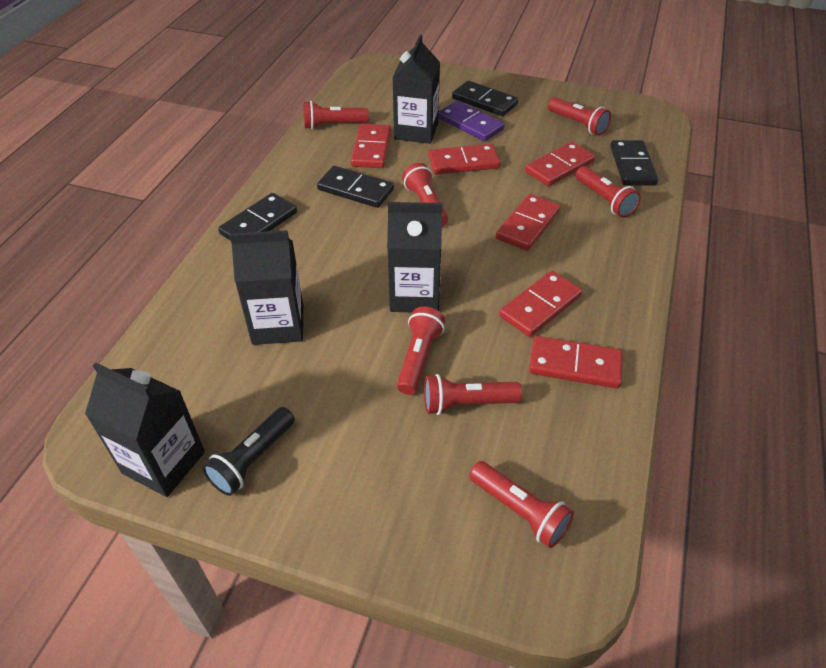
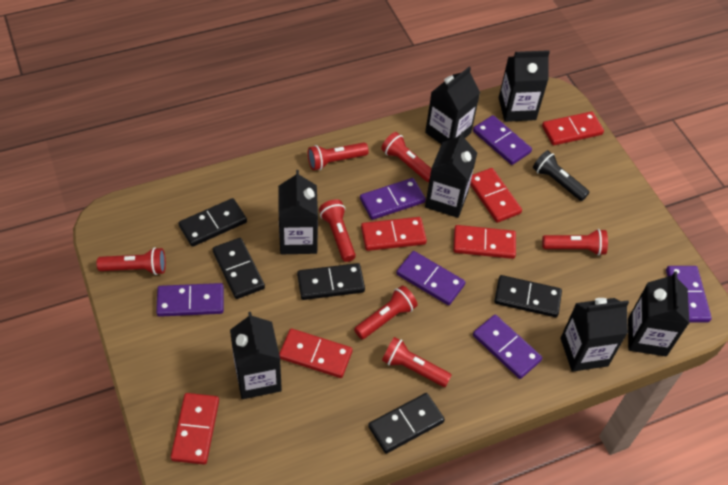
black carton: 4 -> 7
black domino: 4 -> 5
purple domino: 1 -> 6

